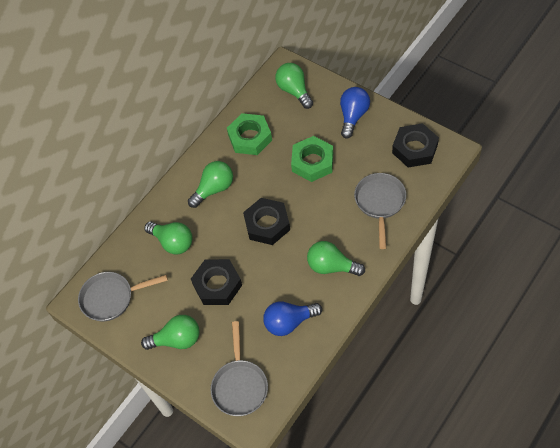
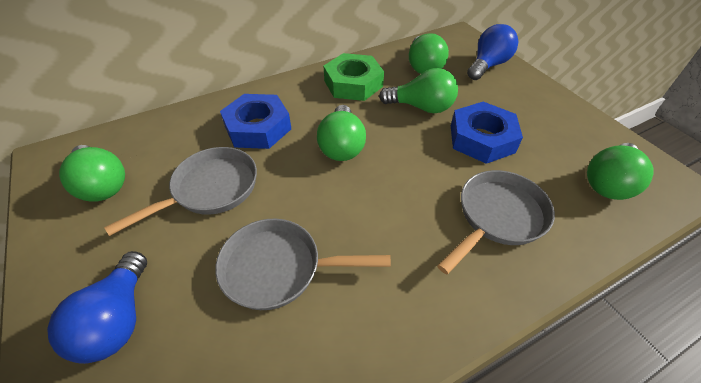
black nut: 3 -> 0
blue nut: 0 -> 2
green nut: 2 -> 1

